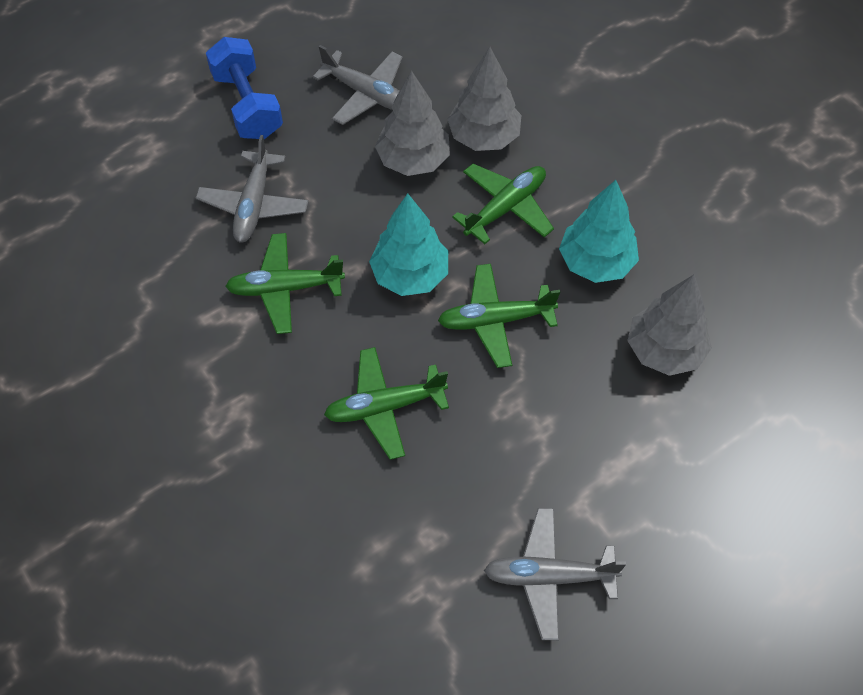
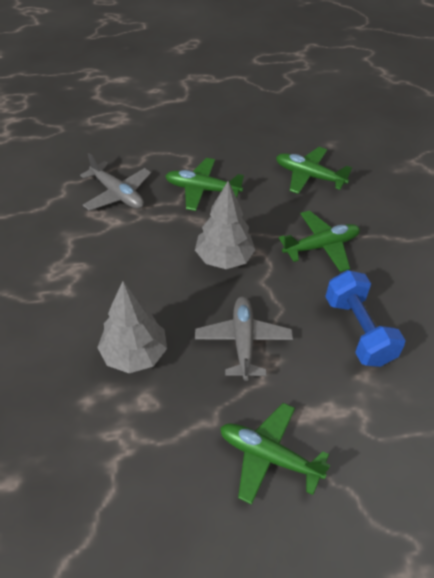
grey plane: 3 -> 2
grey tree: 3 -> 2
turquoise tree: 2 -> 0

